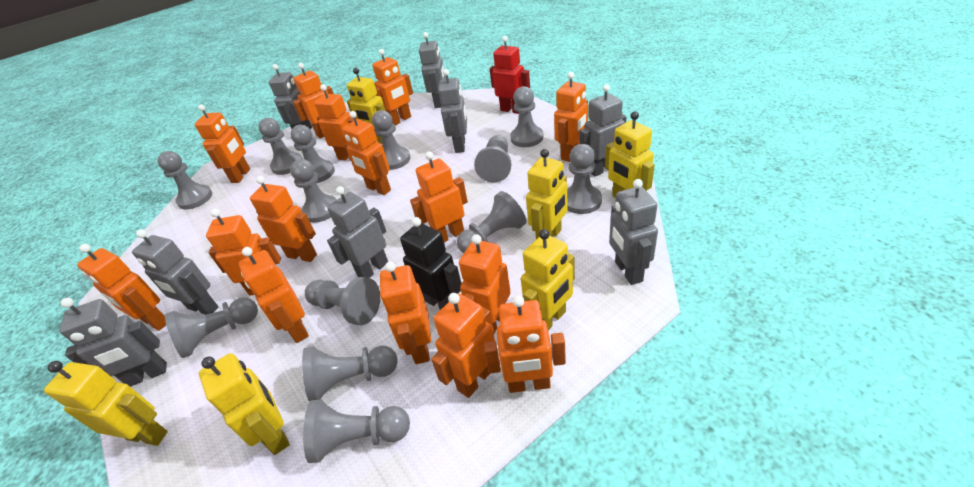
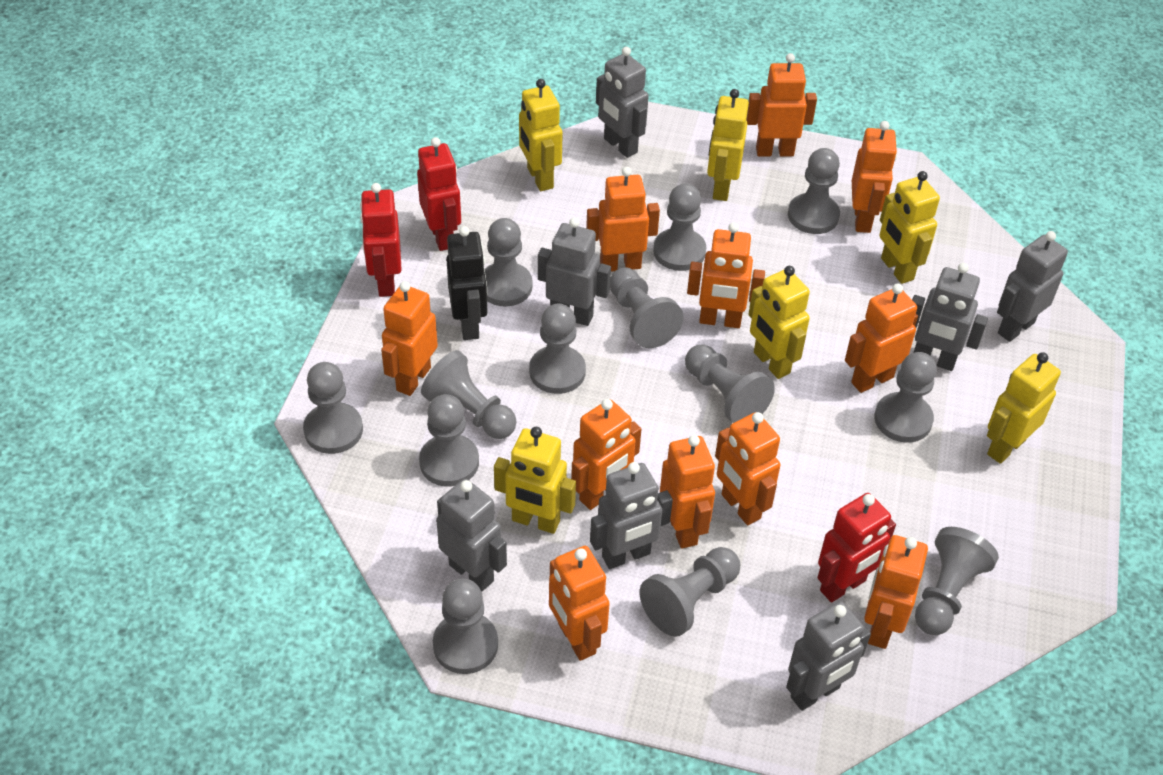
grey robot: 8 -> 7
orange robot: 15 -> 11
red robot: 1 -> 3

